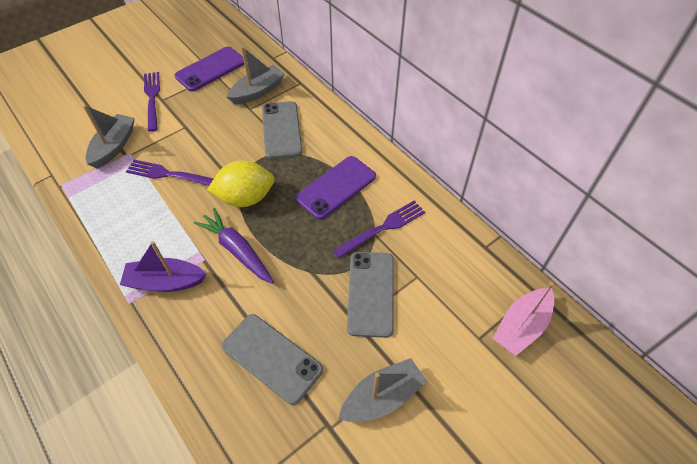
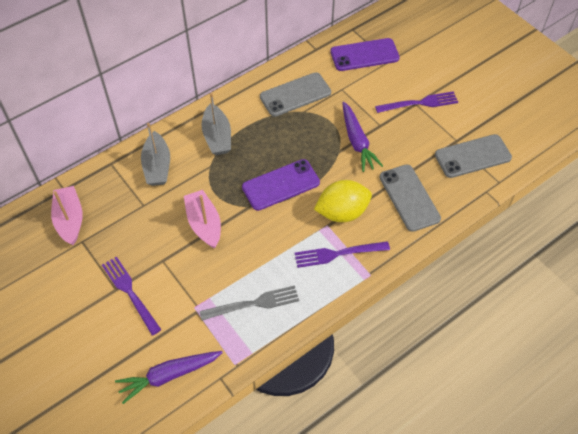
grey boat: 3 -> 2
grey fork: 0 -> 1
pink boat: 1 -> 2
purple boat: 1 -> 0
purple carrot: 1 -> 2

